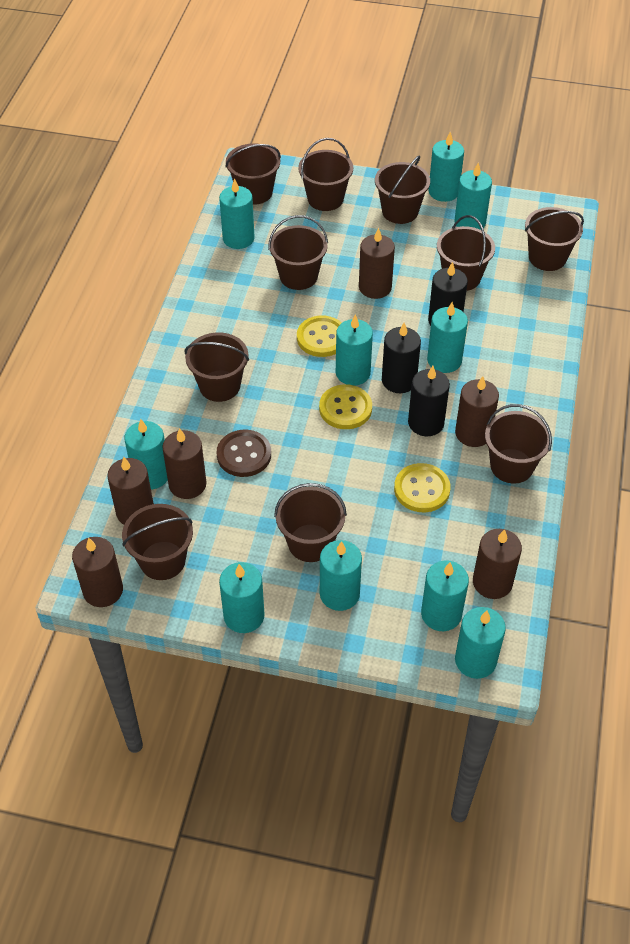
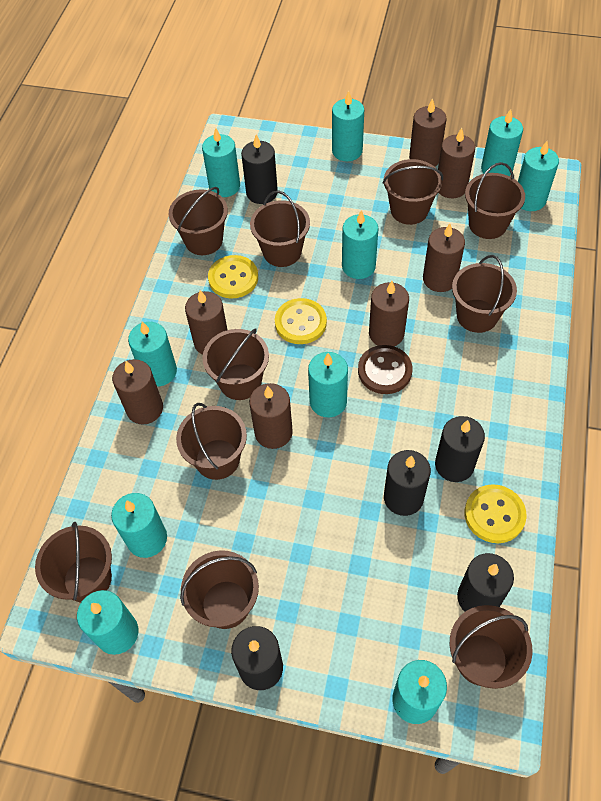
black candle: 3 -> 5
brown candle: 6 -> 7

